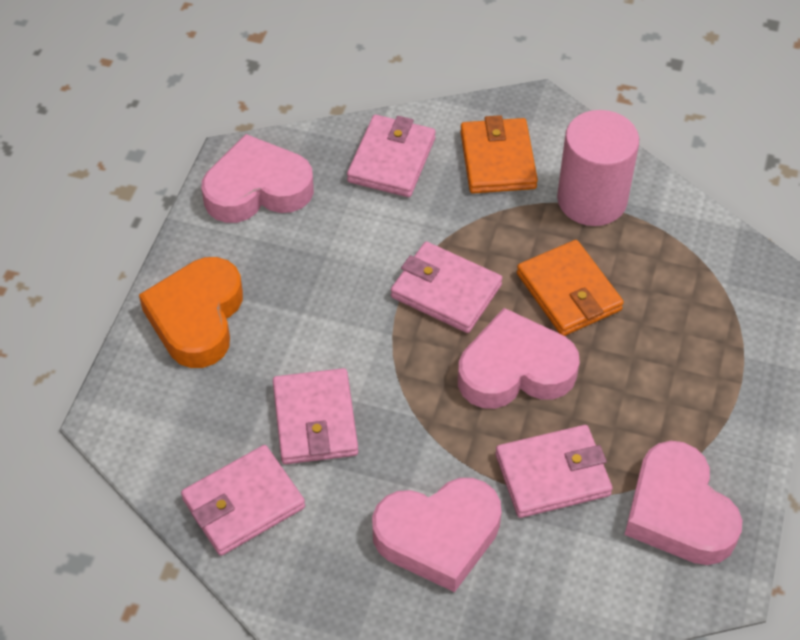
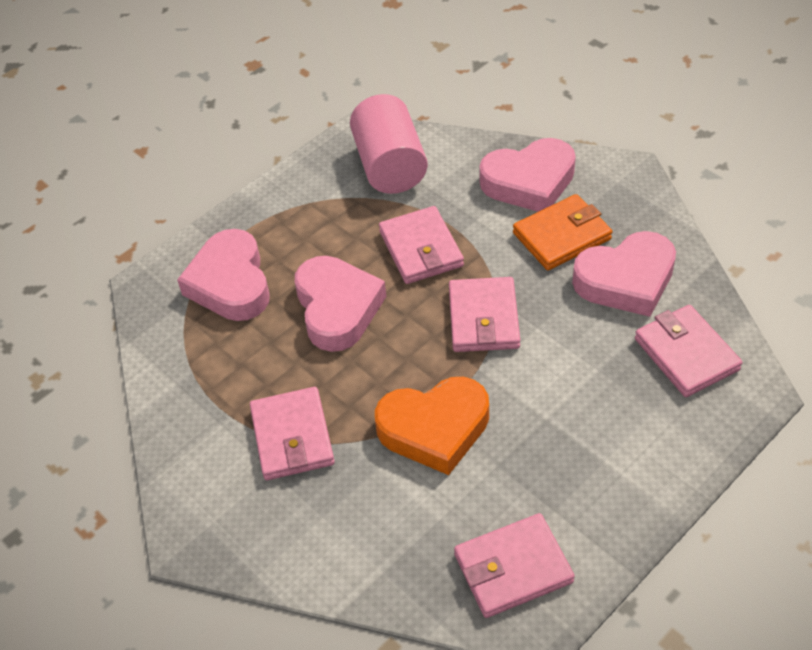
orange wallet: 2 -> 1

